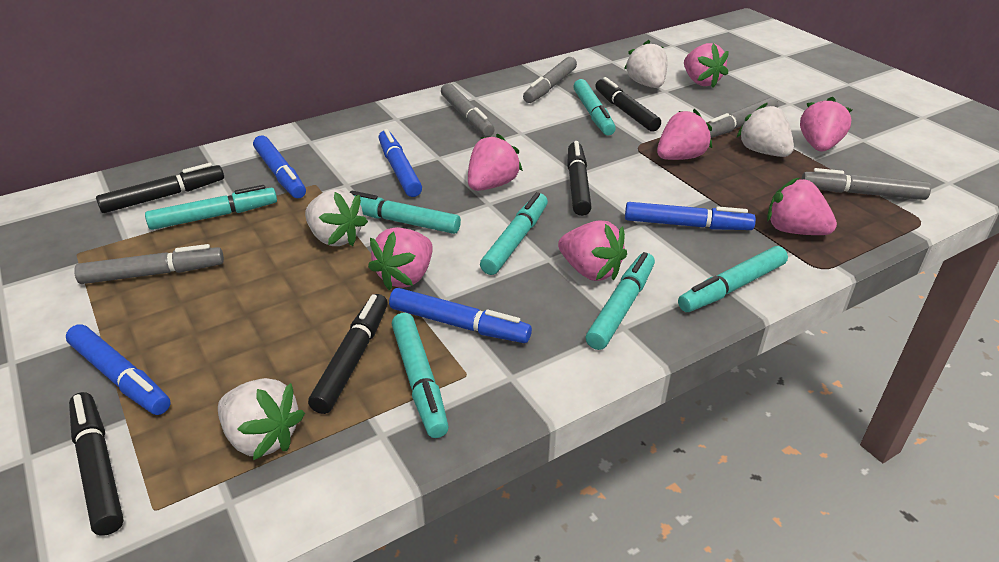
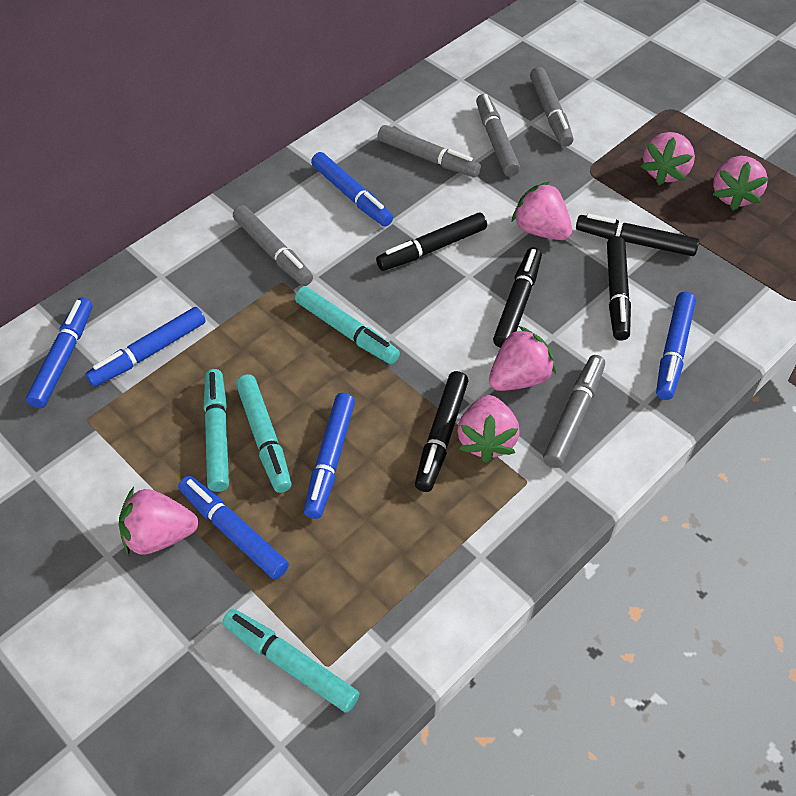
blue marker: 5 -> 6
pink strawberry: 7 -> 6
turquoise marker: 7 -> 4
white strawberry: 4 -> 0

